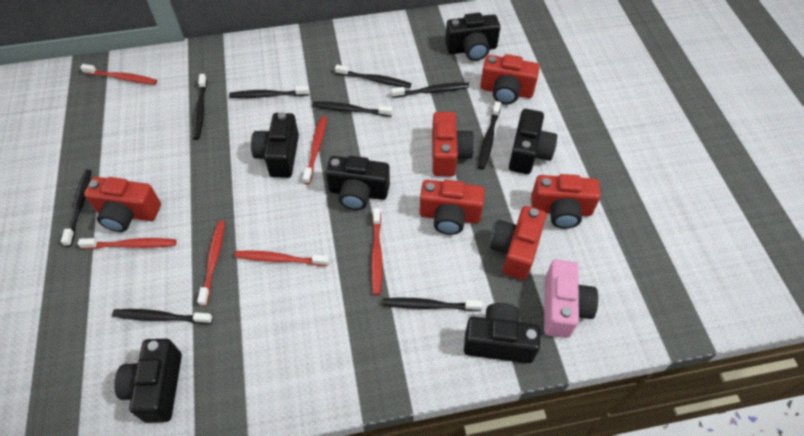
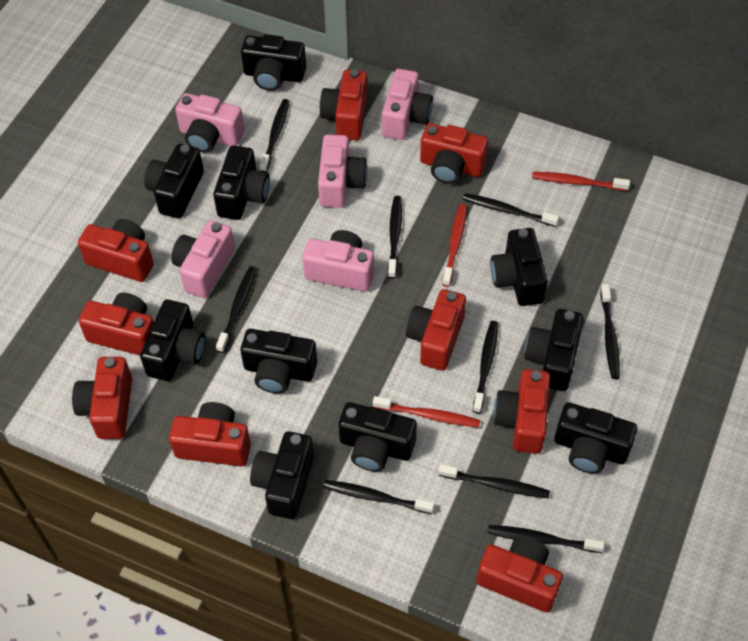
black camera: 6 -> 10
pink camera: 1 -> 5
red camera: 6 -> 9
red toothbrush: 6 -> 3

